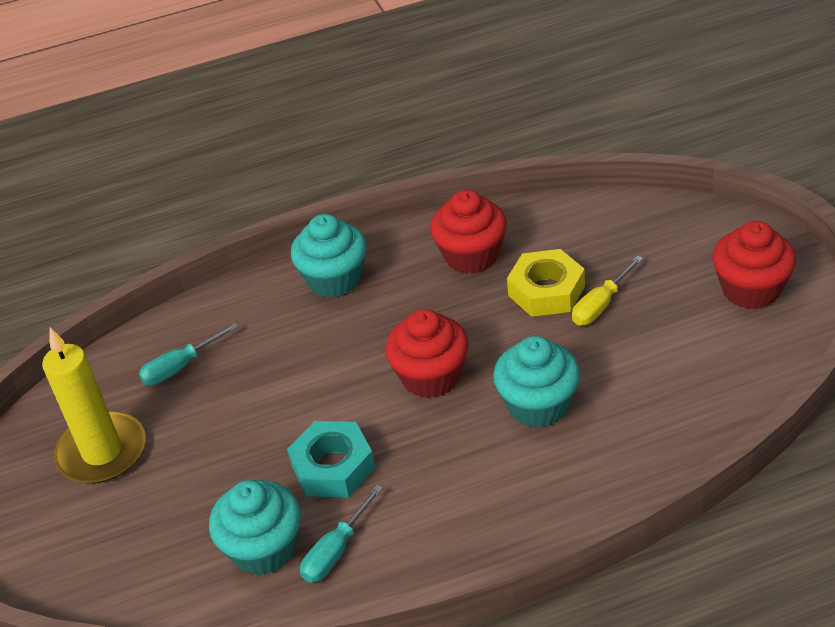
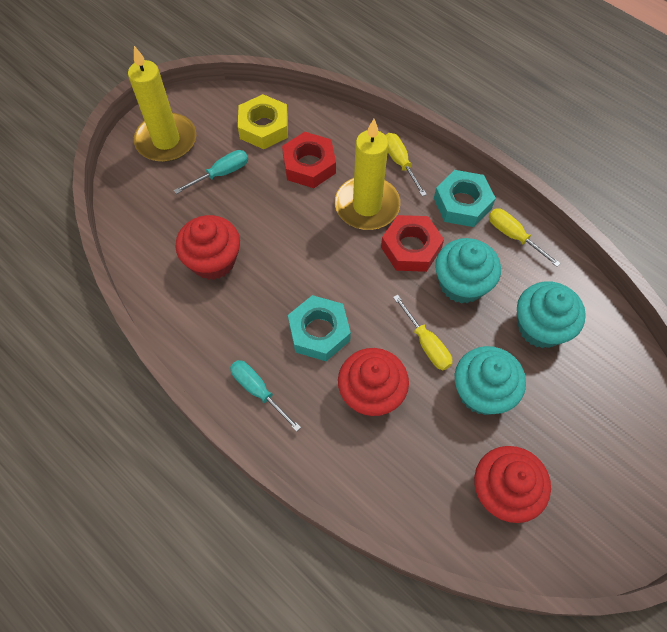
red nut: 0 -> 2
turquoise nut: 1 -> 2
yellow candle: 1 -> 2
yellow screwdriver: 1 -> 3

